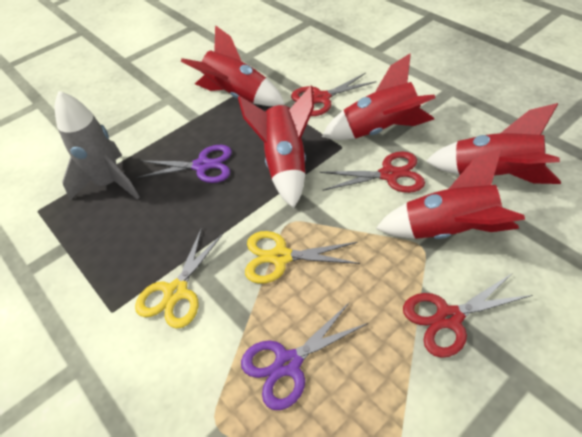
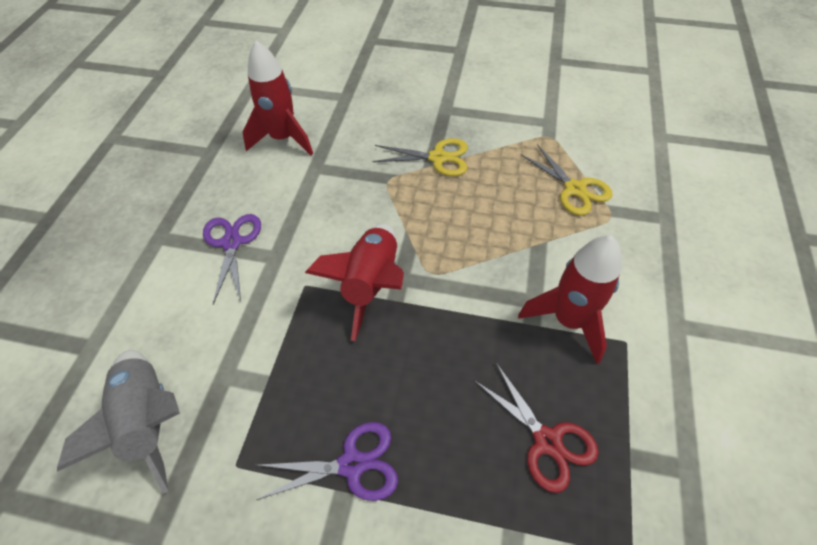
red rocket: 5 -> 3
red scissors: 3 -> 1

